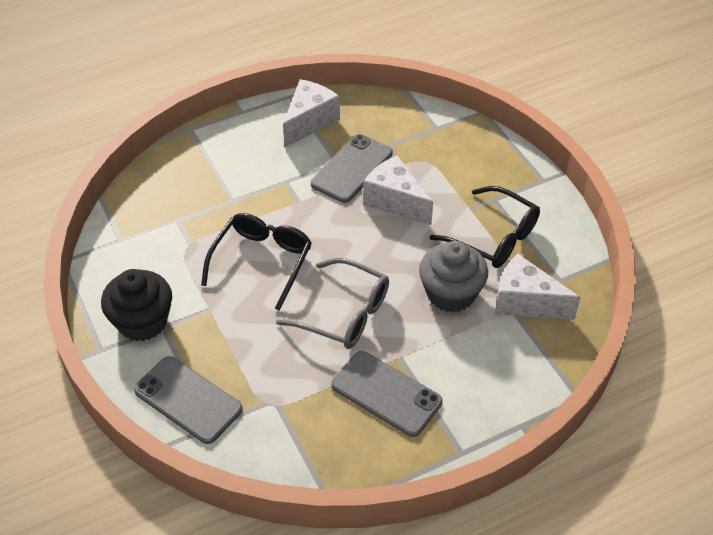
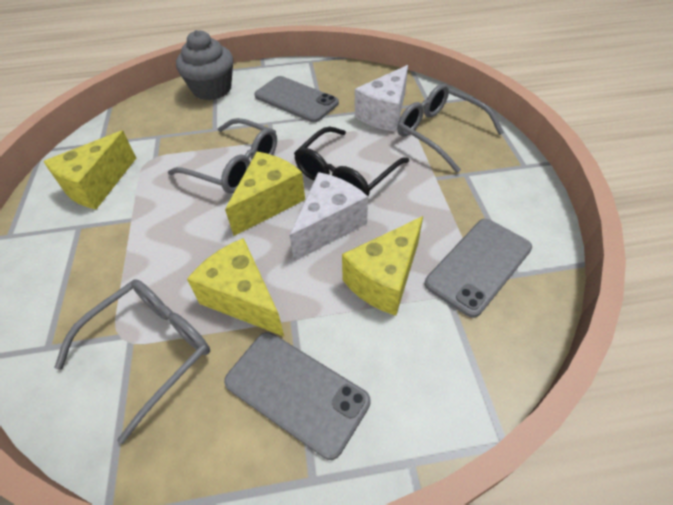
black cupcake: 1 -> 0
black glasses: 2 -> 1
grey glasses: 1 -> 3
white cheese: 3 -> 2
yellow cheese: 0 -> 4

